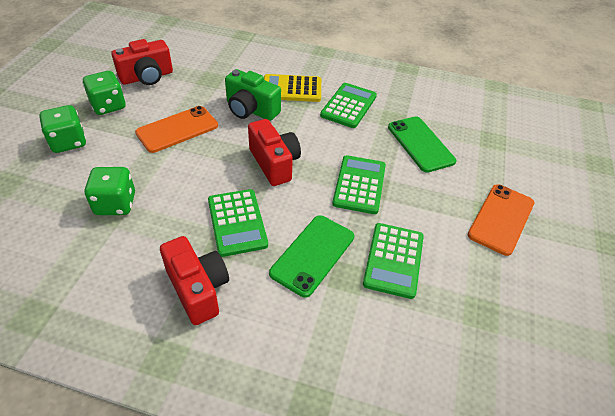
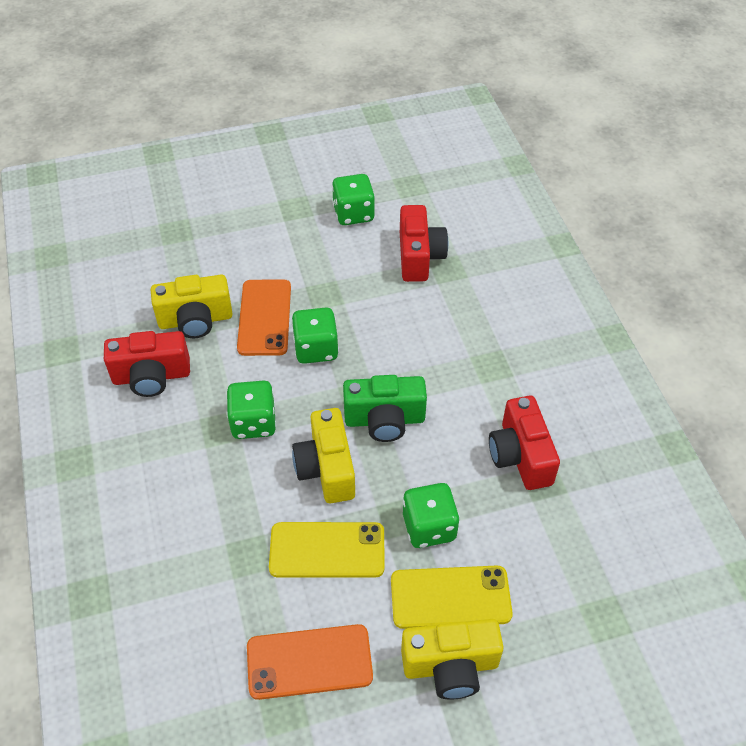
green calculator: 4 -> 0
green dice: 3 -> 4
green phone: 2 -> 0
yellow calculator: 1 -> 0
yellow camera: 0 -> 3
yellow phone: 0 -> 2

